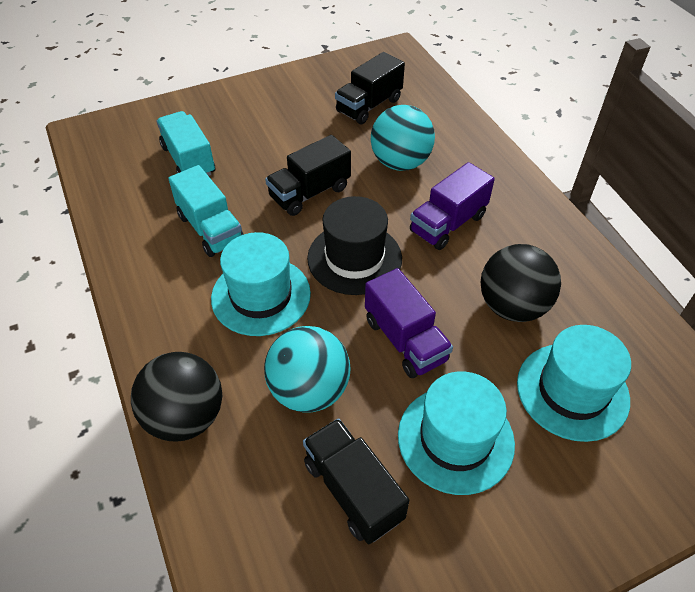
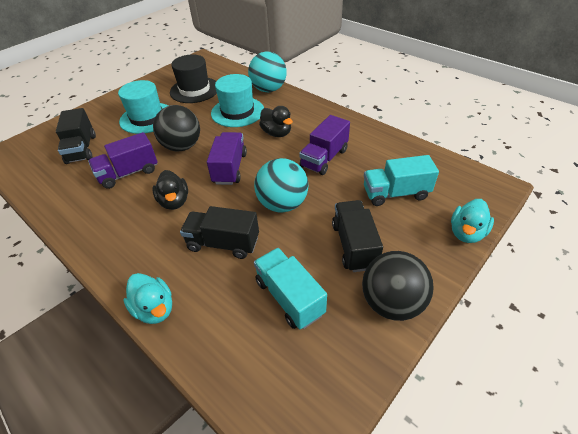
black duck: 0 -> 2
purple truck: 2 -> 3
turquoise duck: 0 -> 2
turquoise hat: 3 -> 2

